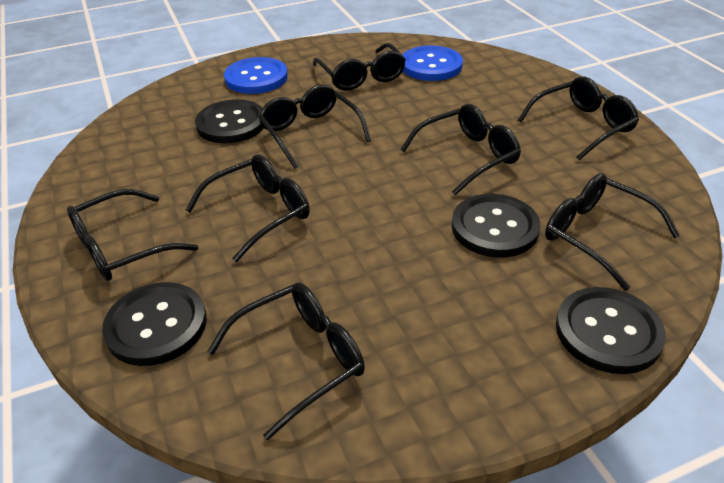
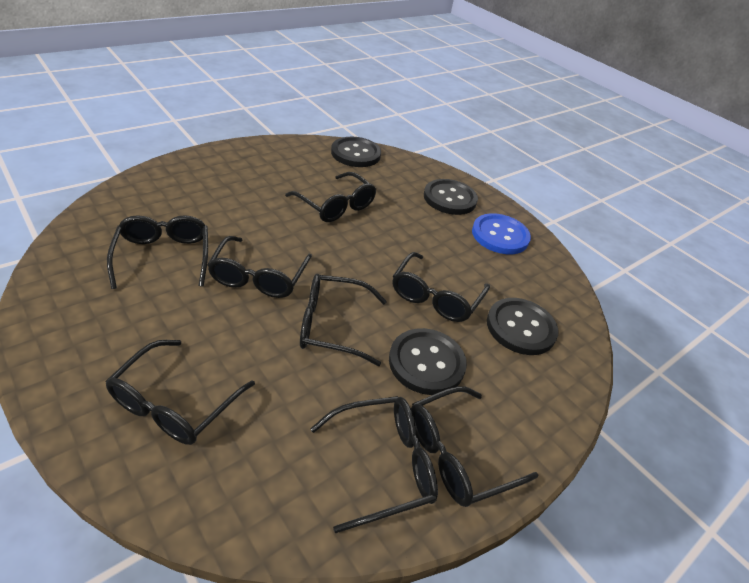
blue button: 2 -> 1

